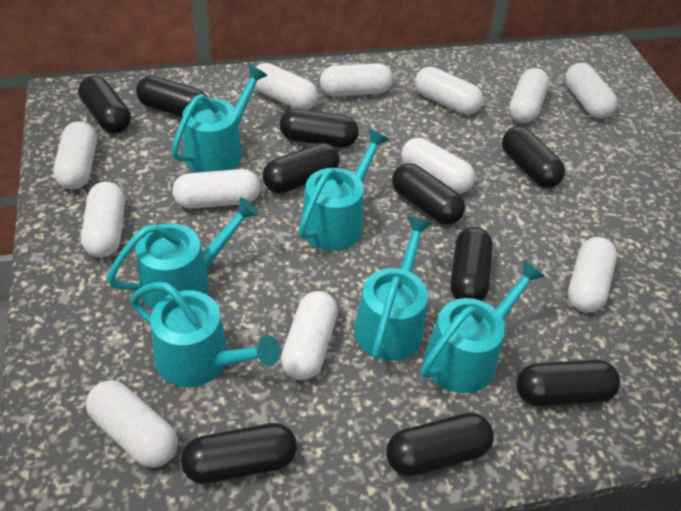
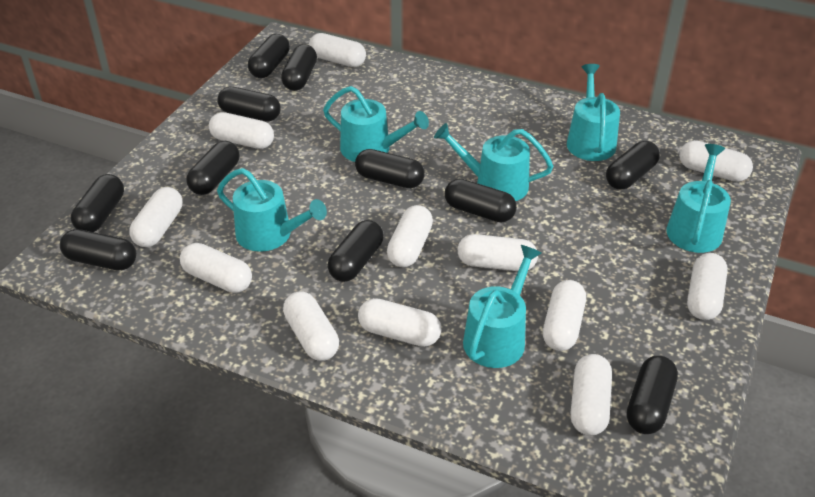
black capsule: 10 -> 11

